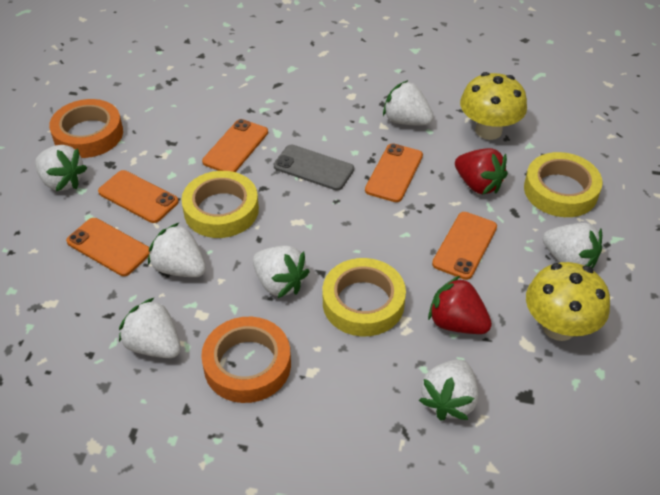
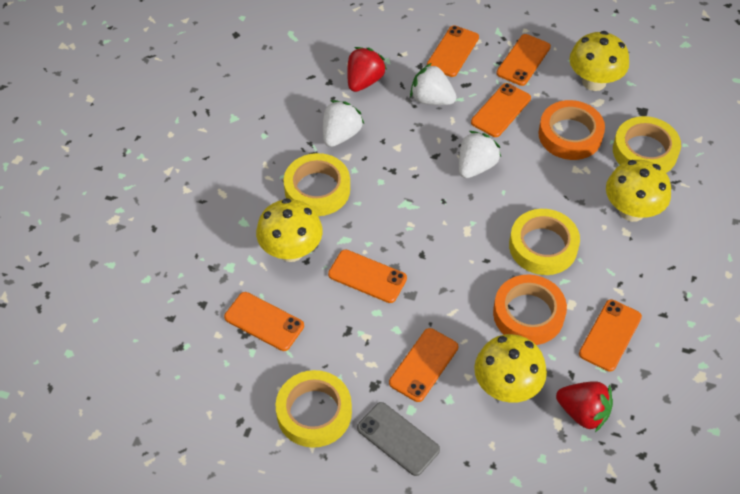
orange phone: 5 -> 7
white strawberry: 7 -> 3
yellow mushroom: 2 -> 4
yellow tape: 3 -> 4

